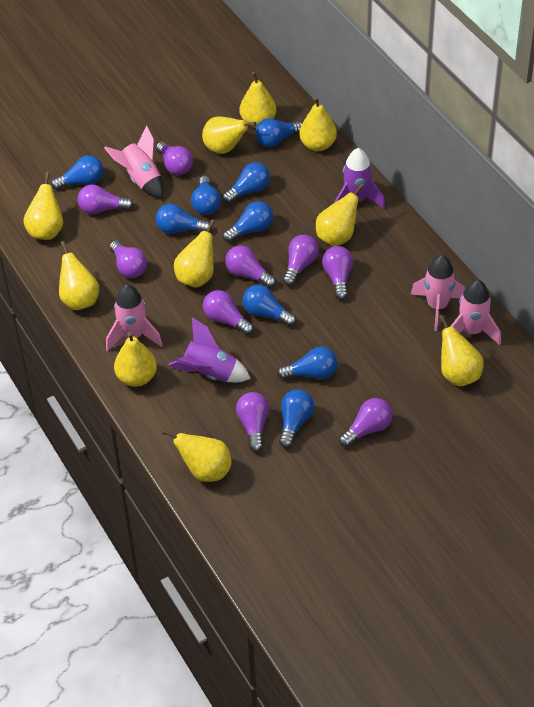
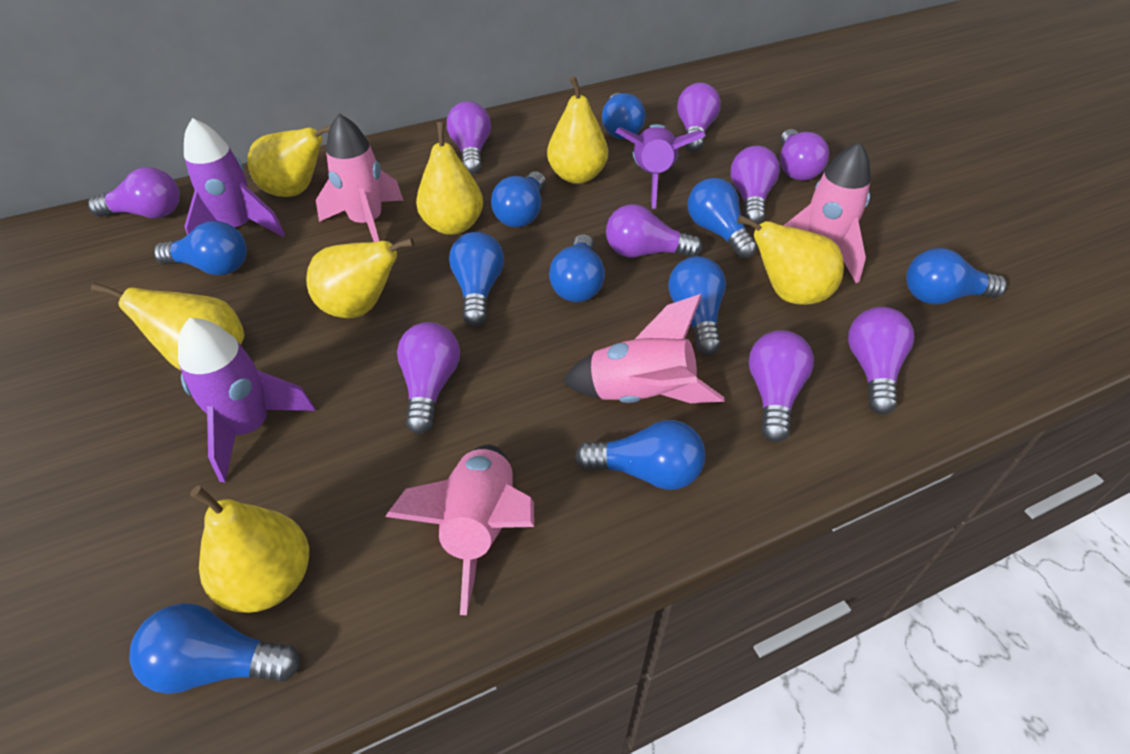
blue light bulb: 9 -> 10
purple rocket: 2 -> 3
yellow pear: 10 -> 7

